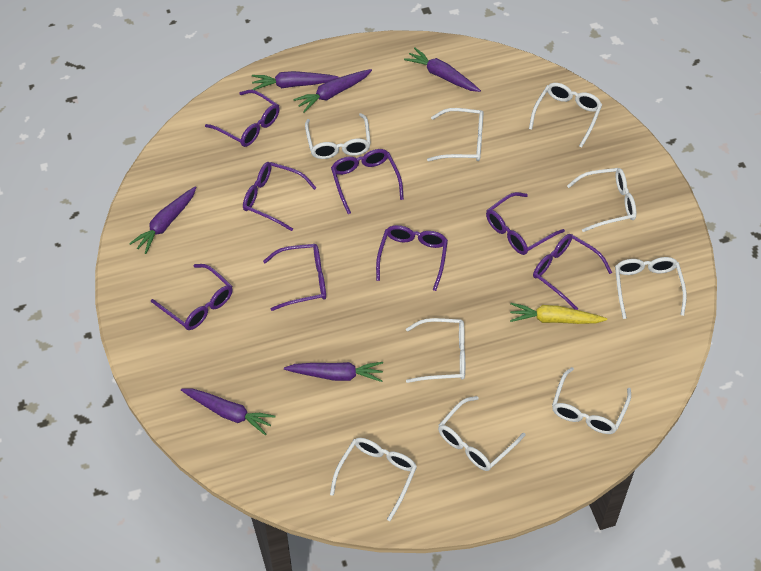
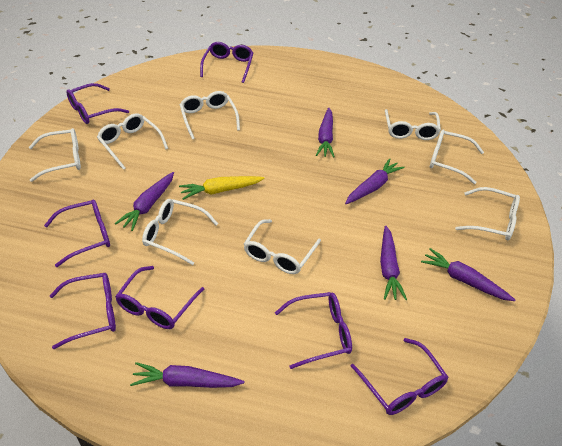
purple glasses: 8 -> 7
white glasses: 9 -> 8

